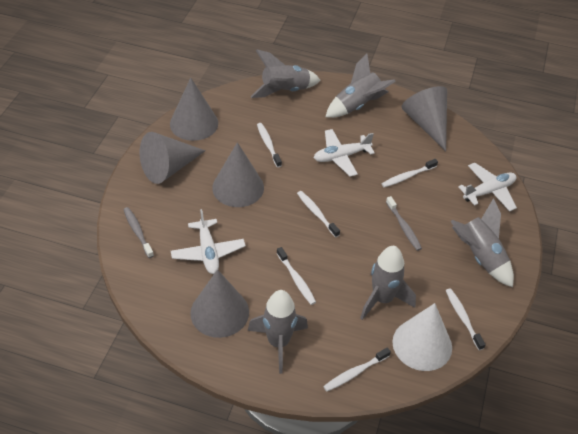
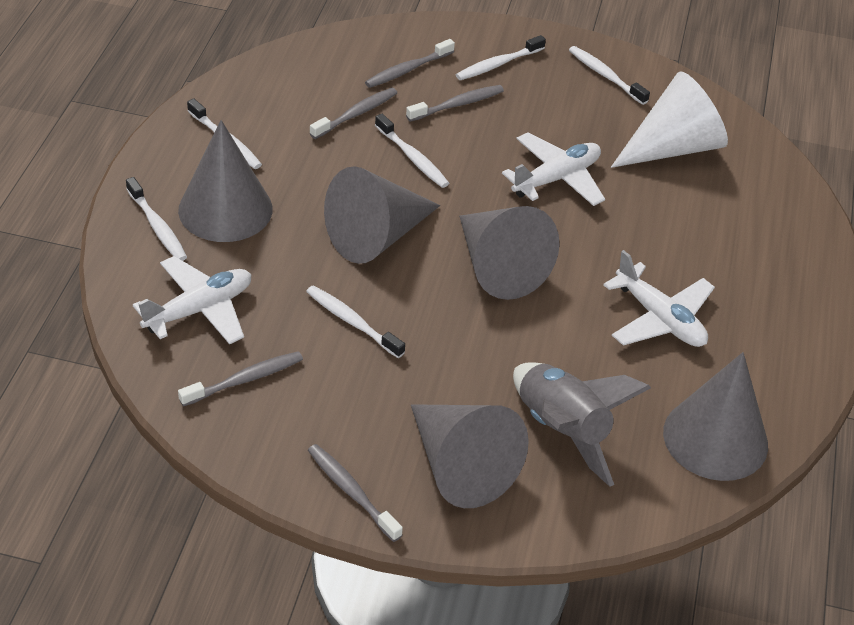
grey rocket: 5 -> 1
grey toothbrush: 2 -> 5

